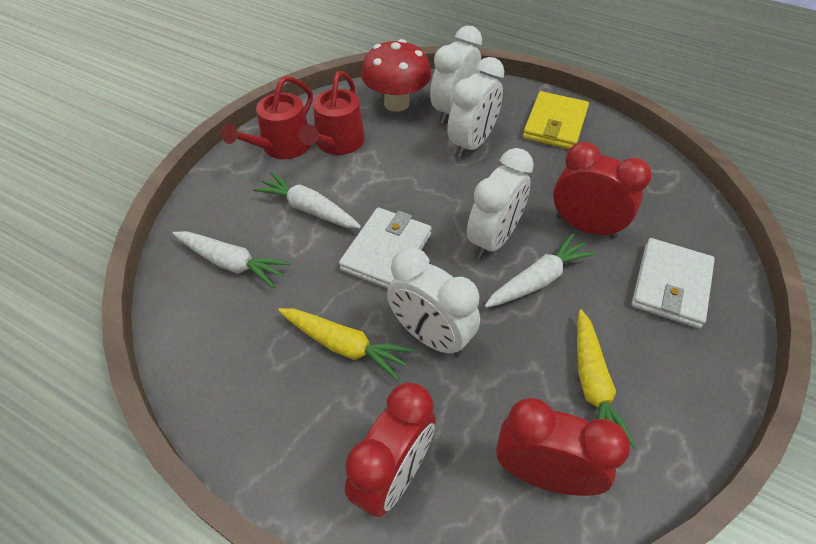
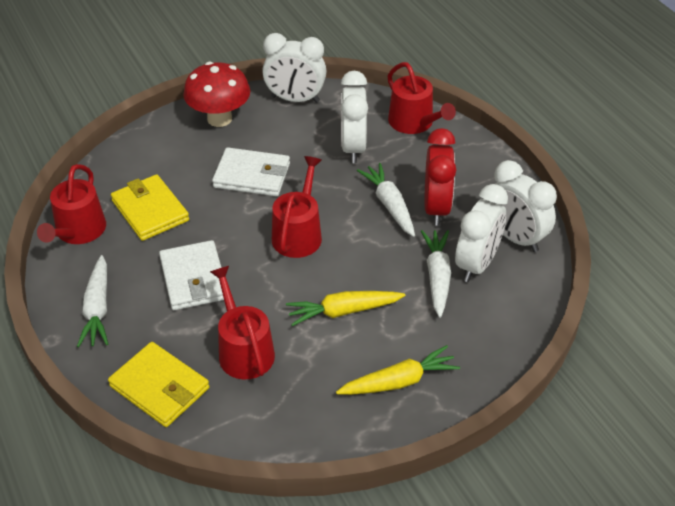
red clock: 3 -> 1
red watering can: 2 -> 4
yellow wallet: 1 -> 2

